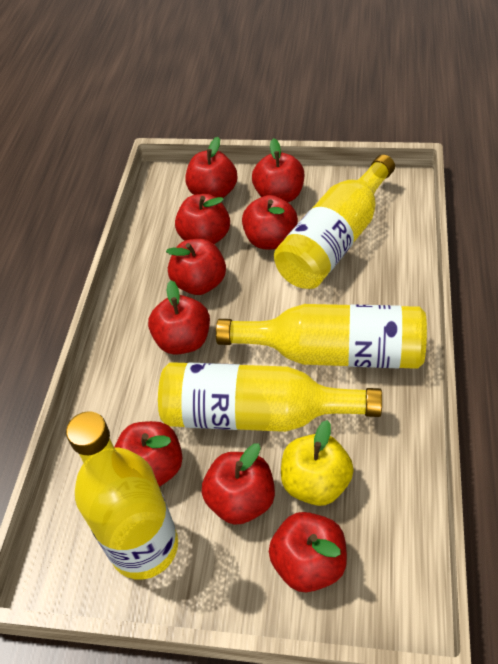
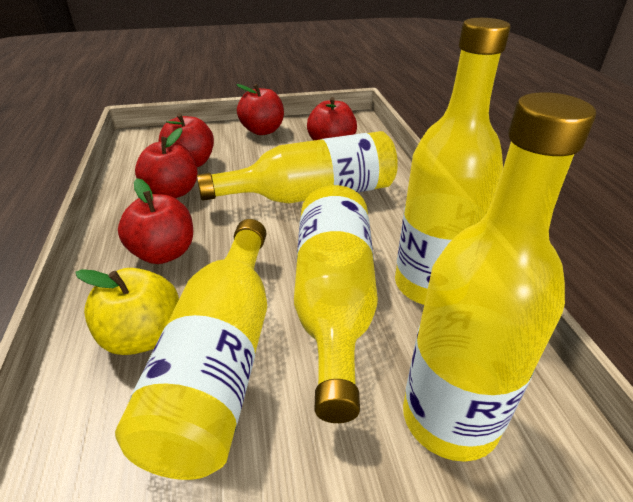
red apple: 9 -> 5
yellow bottle: 4 -> 5

